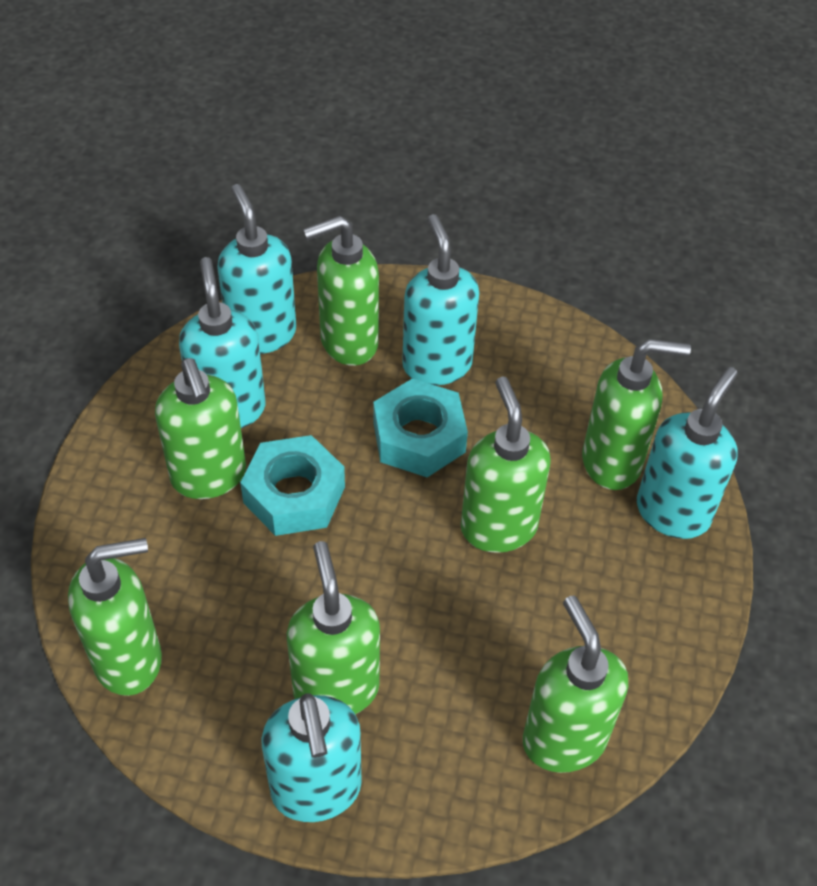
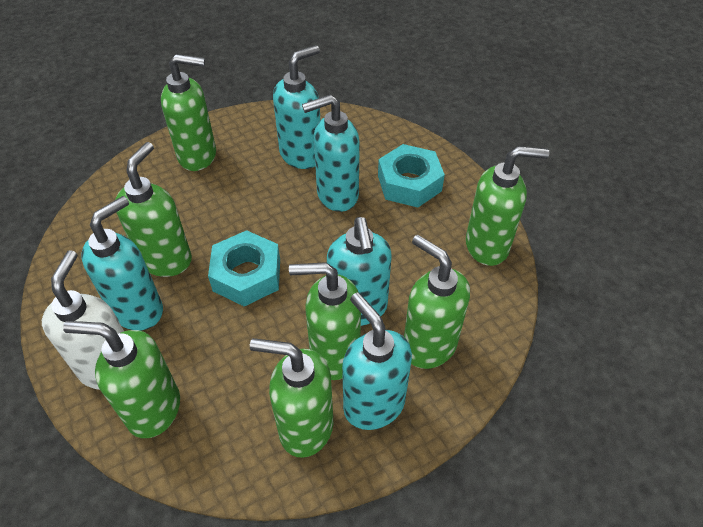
white soap dispenser: 0 -> 1

